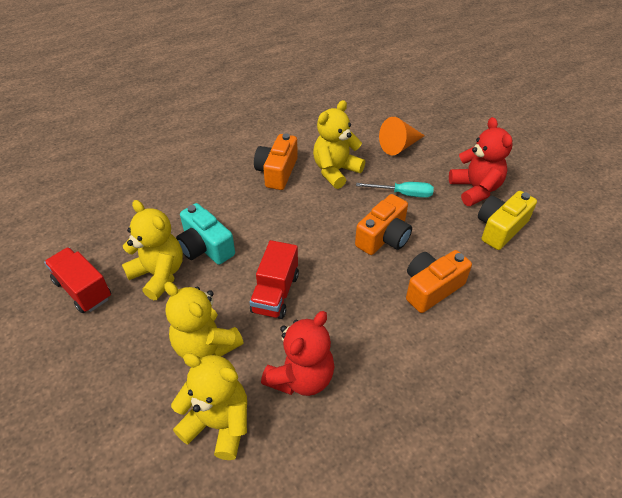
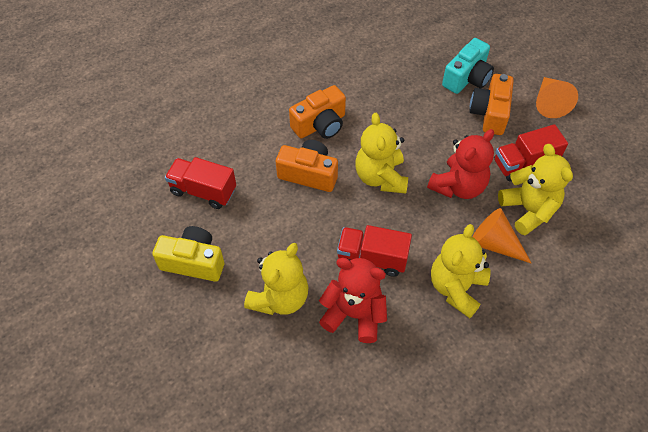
orange cone: 1 -> 2
red truck: 2 -> 3
turquoise screwdriver: 1 -> 0

